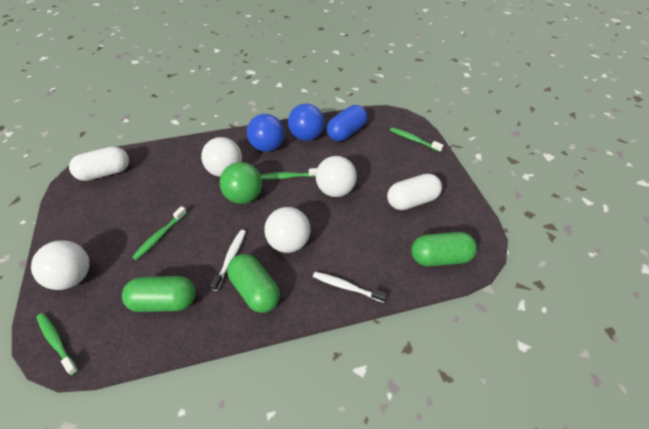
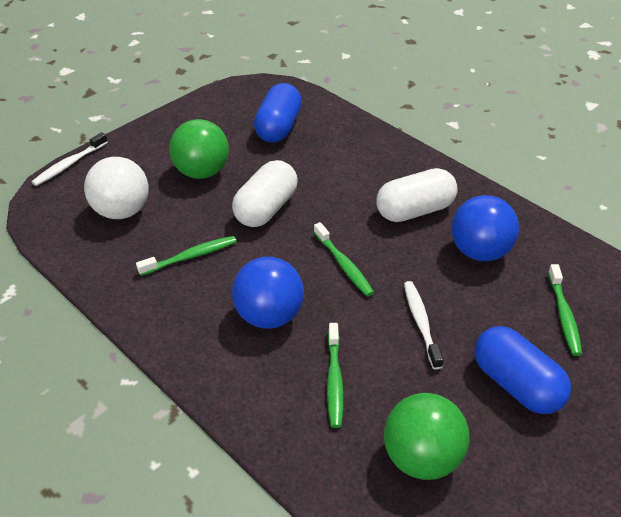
blue capsule: 1 -> 2
green ball: 1 -> 2
green capsule: 3 -> 0
white ball: 4 -> 1

